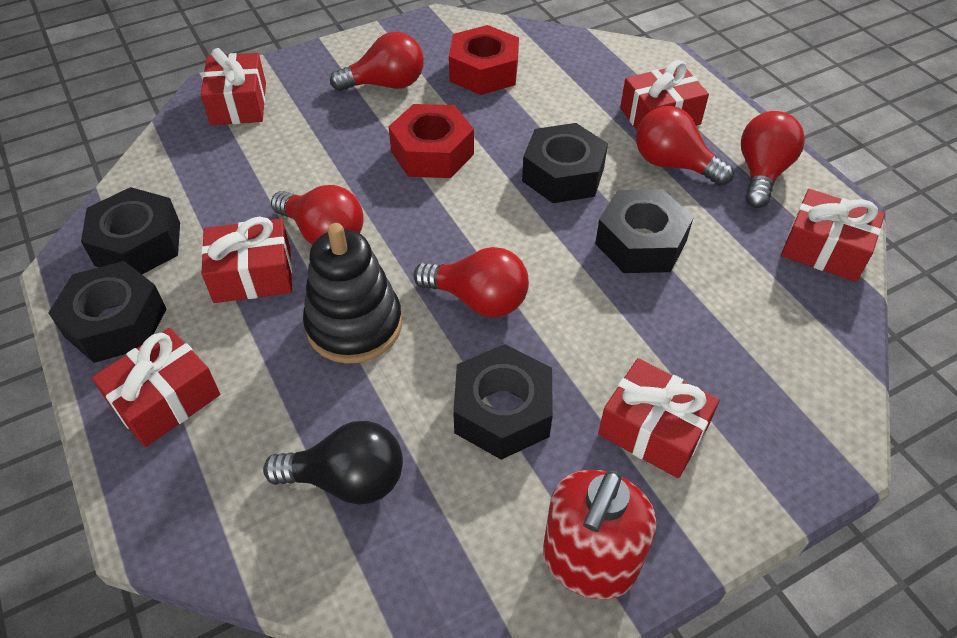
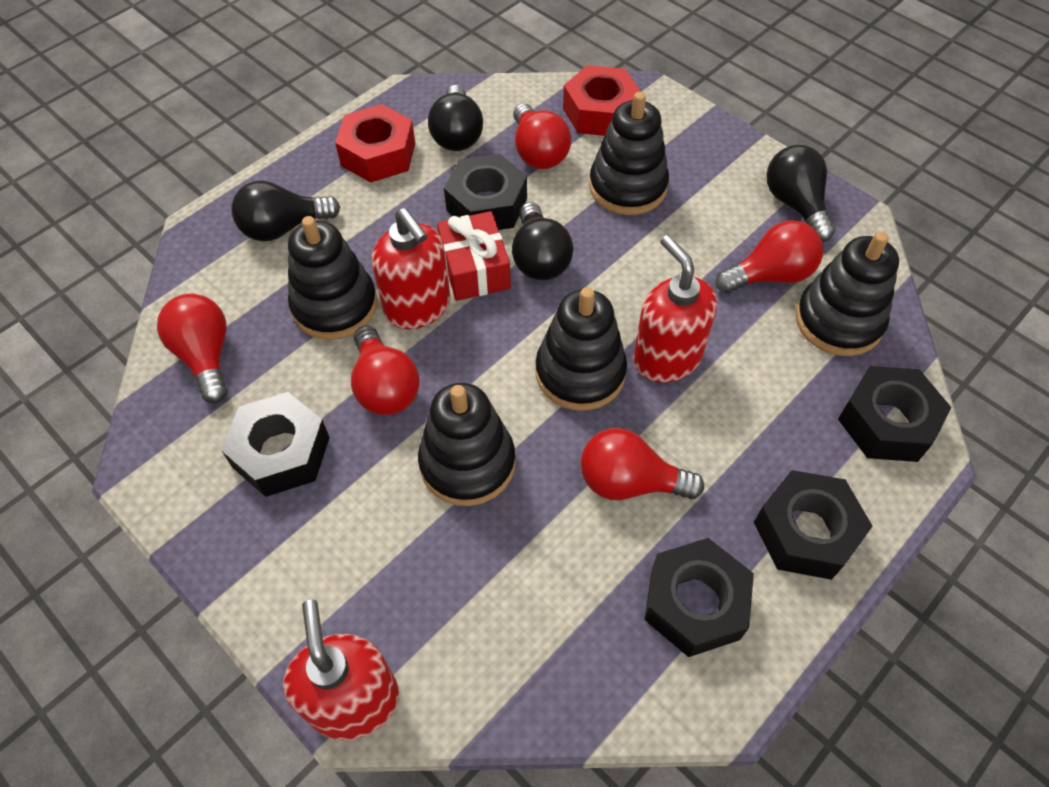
black light bulb: 1 -> 4
black stacking toy: 1 -> 5
red gift: 6 -> 1
red soap dispenser: 1 -> 3

